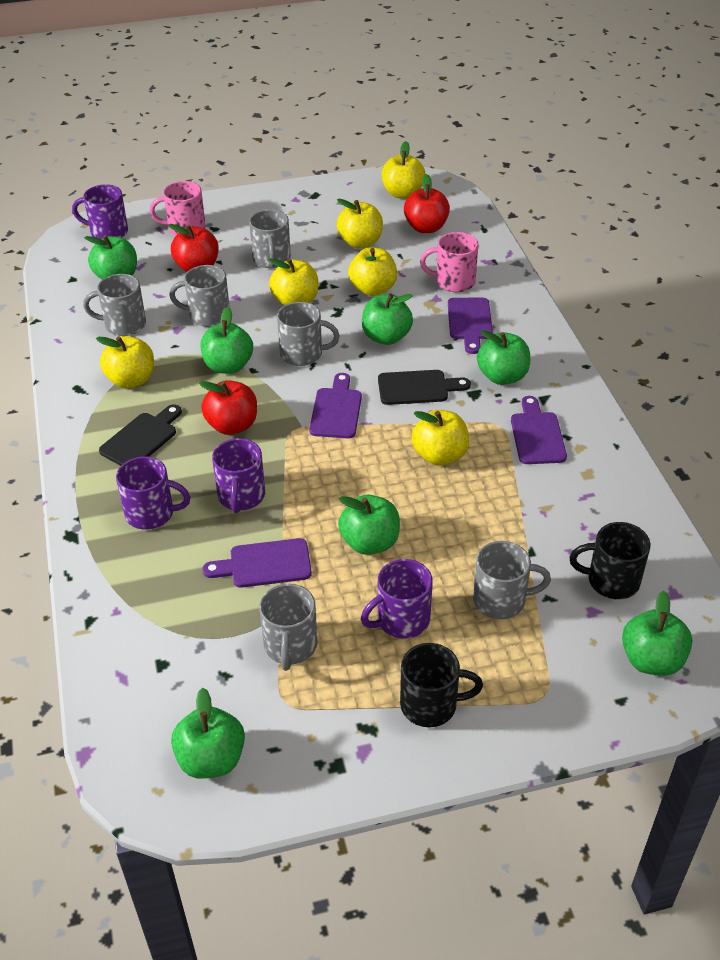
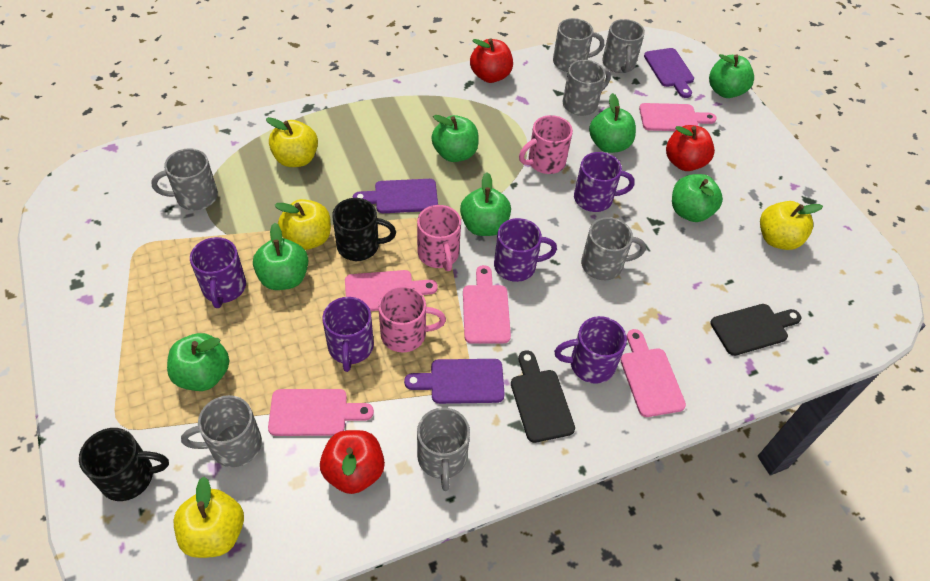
grey mug: 6 -> 7
pink cutting board: 0 -> 5
pink mug: 2 -> 3
purple cutting board: 4 -> 3
purple mug: 4 -> 5
yellow apple: 6 -> 4

